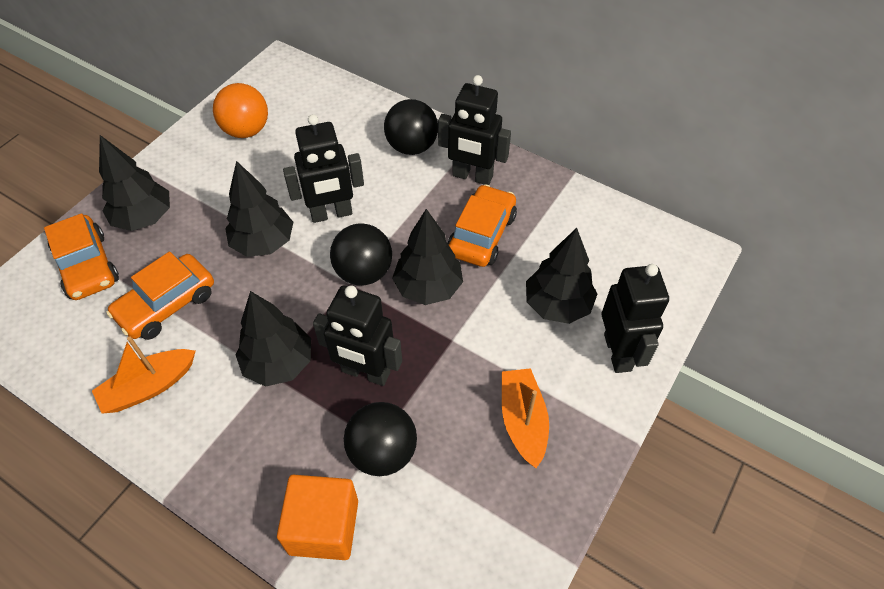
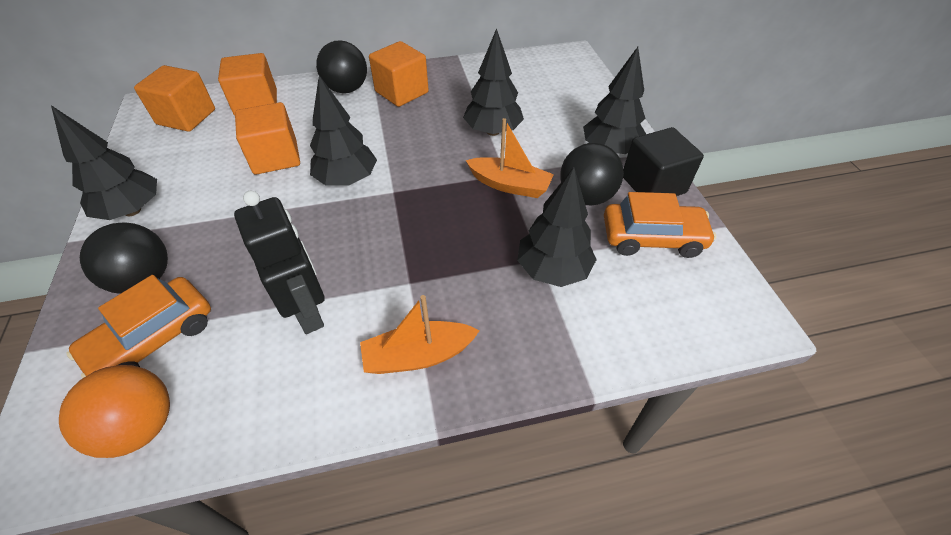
black cube: 0 -> 1
black robot: 4 -> 1
orange car: 3 -> 2
orange cube: 1 -> 4

